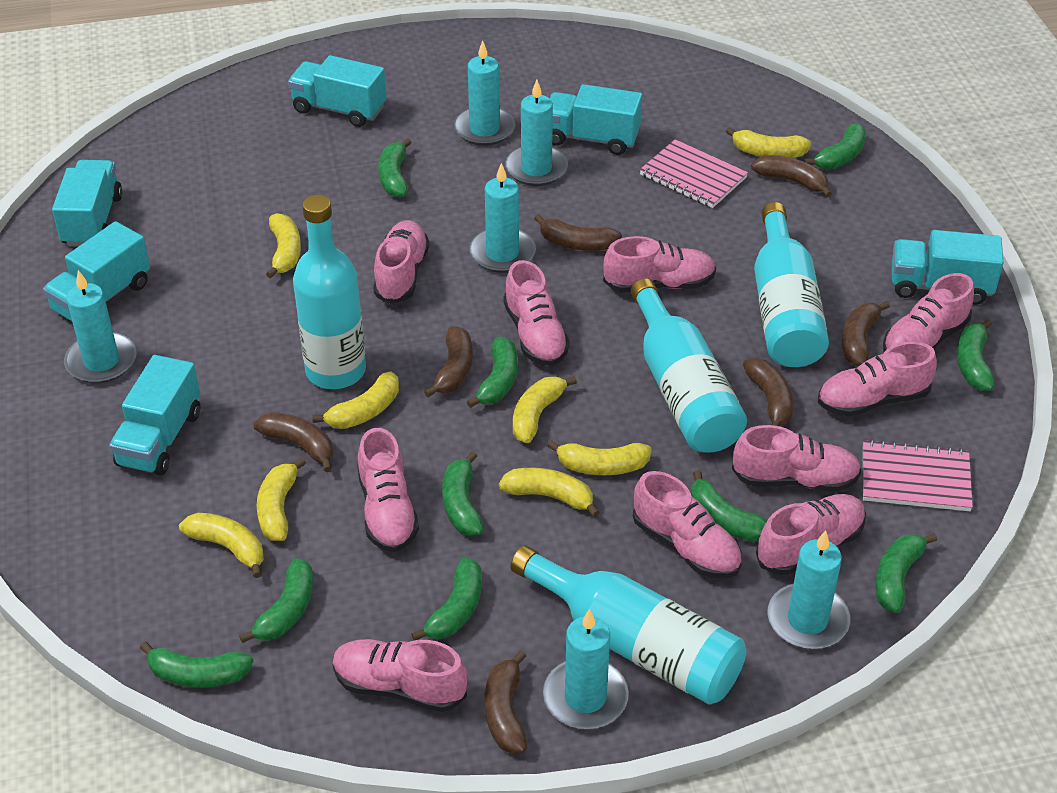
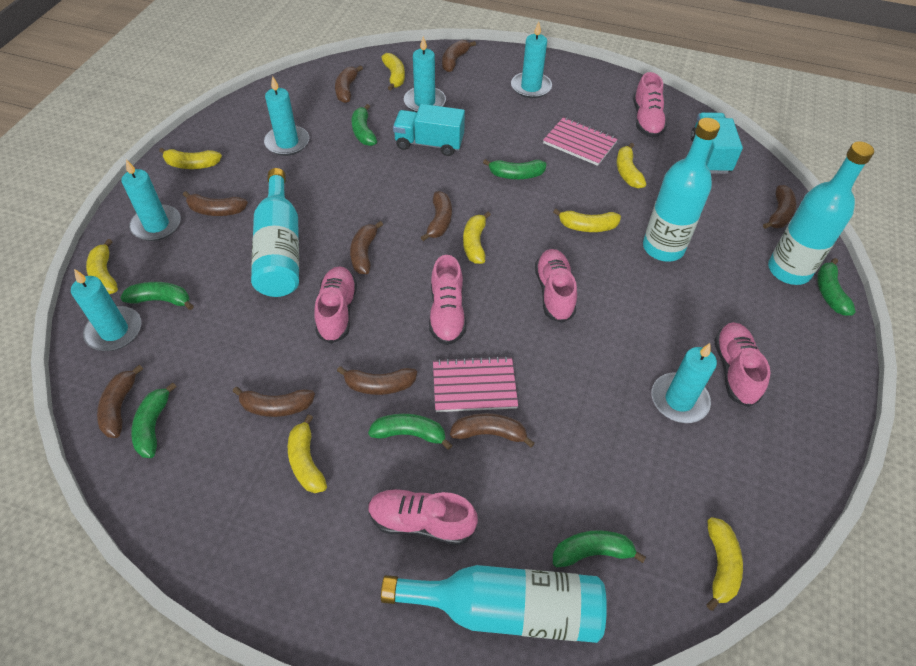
brown banana: 7 -> 10
green banana: 10 -> 7
pink shoe: 10 -> 6
turquoise truck: 6 -> 2

